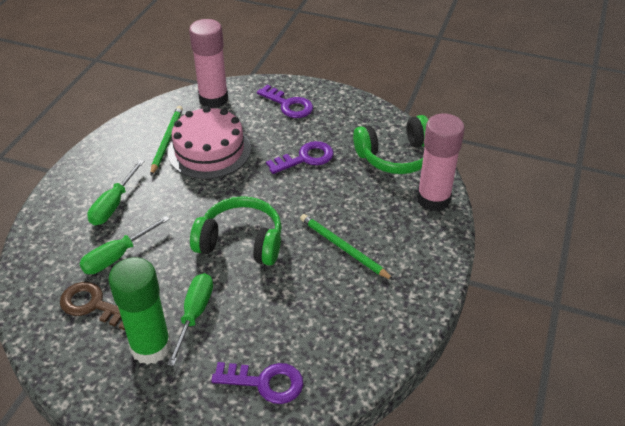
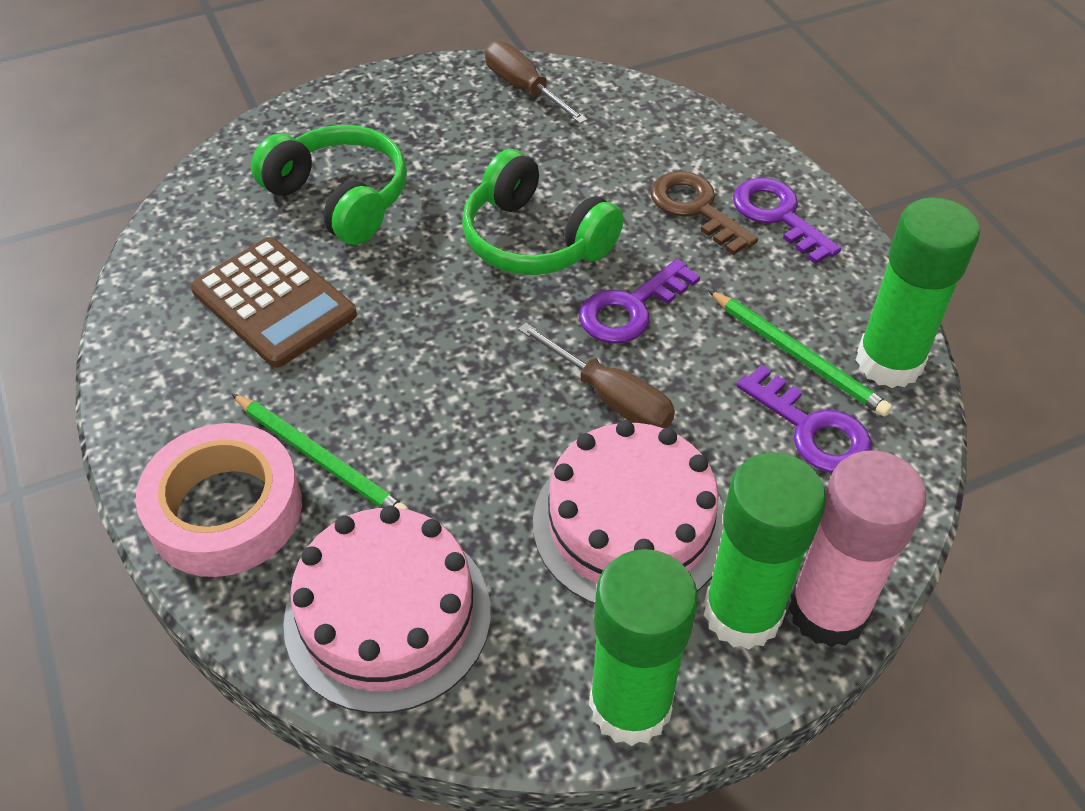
brown calculator: 0 -> 1
brown screwdriver: 0 -> 2
green glue stick: 1 -> 3
green screwdriver: 3 -> 0
pink cake: 1 -> 2
pink glue stick: 2 -> 1
pink tape: 0 -> 1

